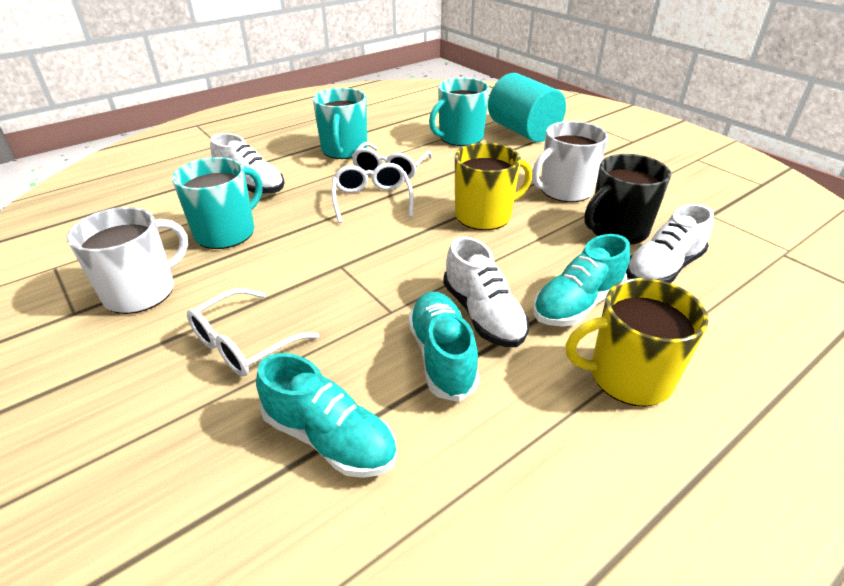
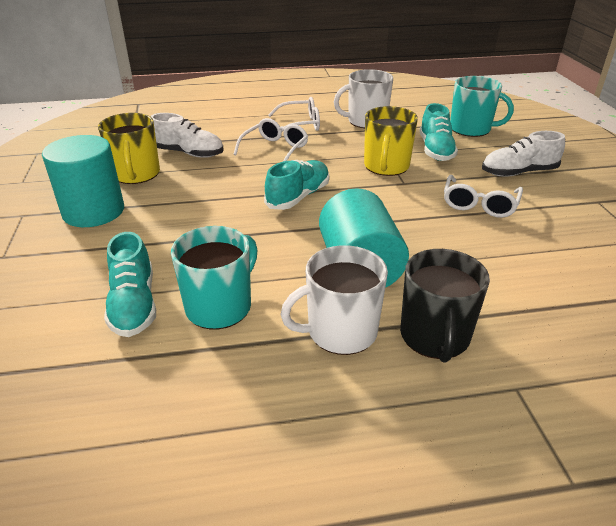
turquoise cylinder: 1 -> 2
turquoise mug: 3 -> 2
white shoe: 3 -> 2

